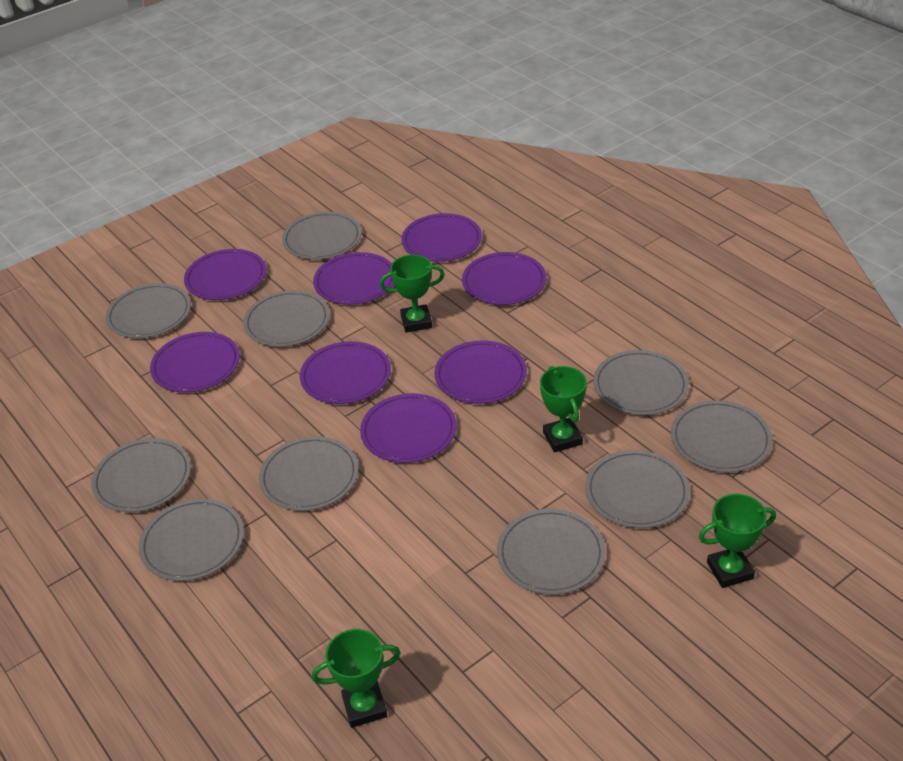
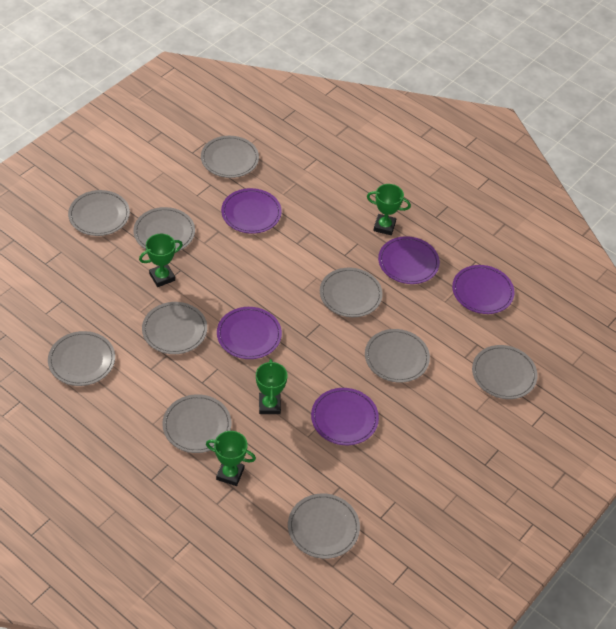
purple plate: 8 -> 5

